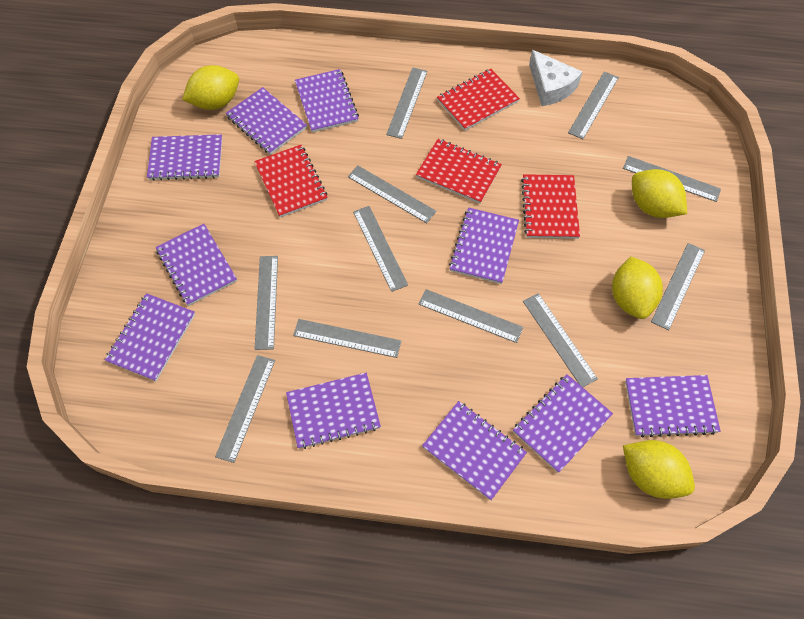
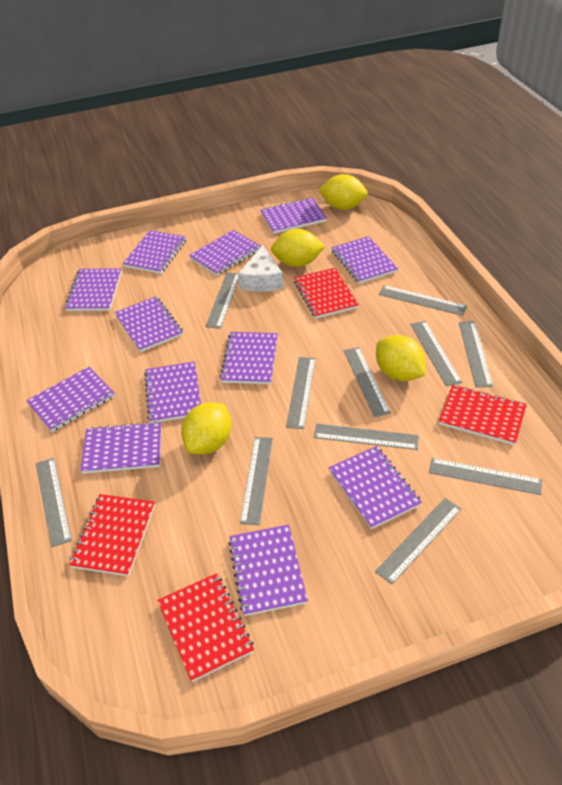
purple notebook: 10 -> 12

